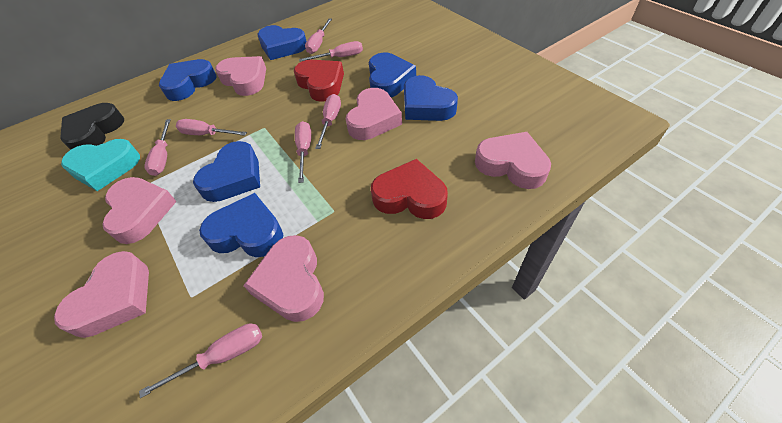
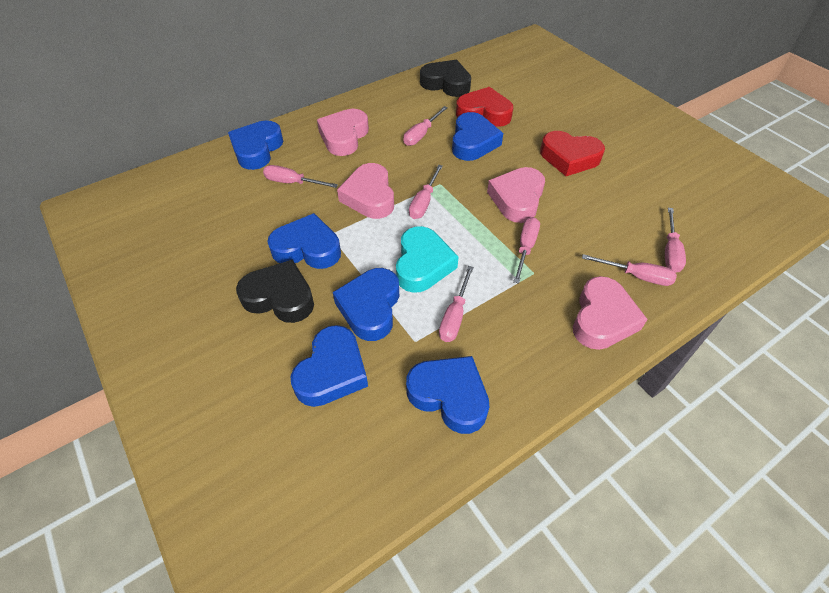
black heart: 1 -> 2
pink heart: 6 -> 4

